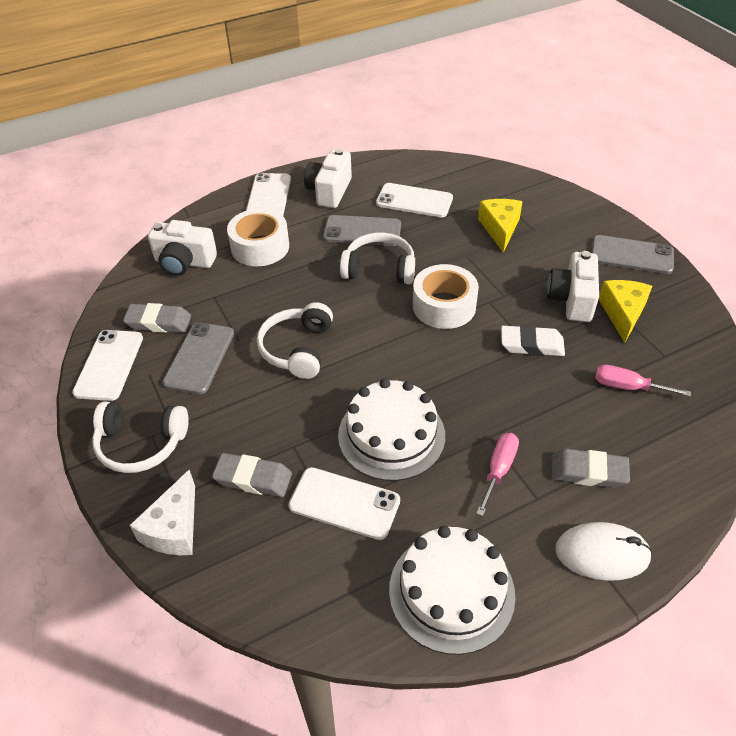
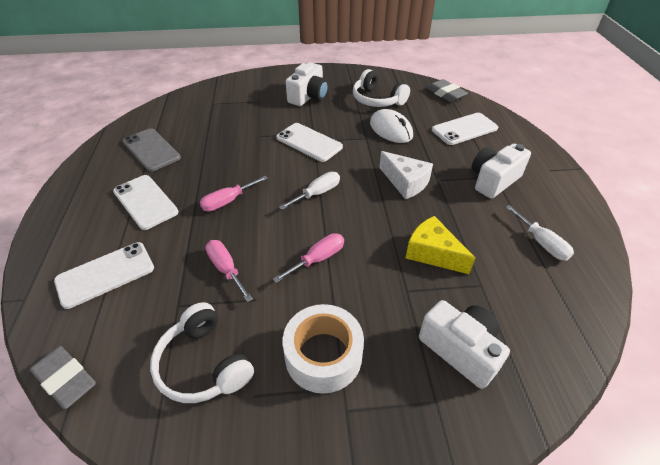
grey eraser: 3 -> 2
grey phone: 3 -> 1
pink screwdriver: 2 -> 3
white cake: 2 -> 0
white eraser: 1 -> 0
white headphones: 3 -> 2
white screwdriver: 0 -> 2
white tape: 2 -> 1
yellow cheese: 2 -> 1

